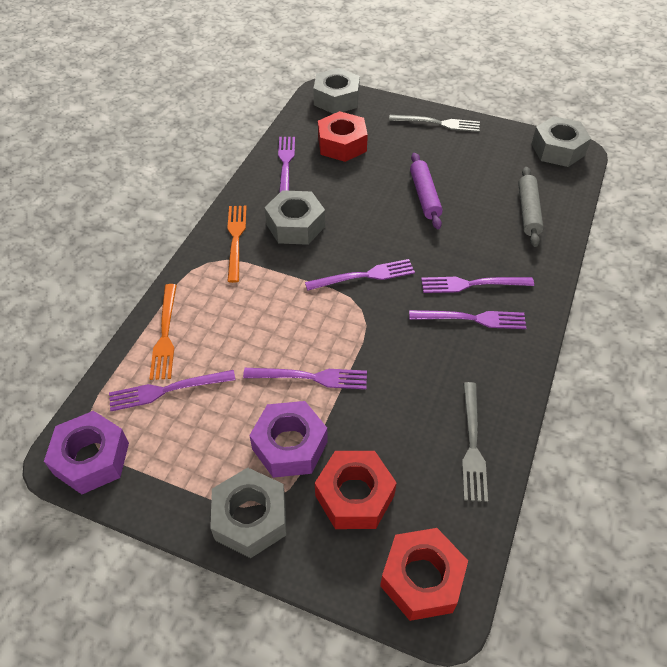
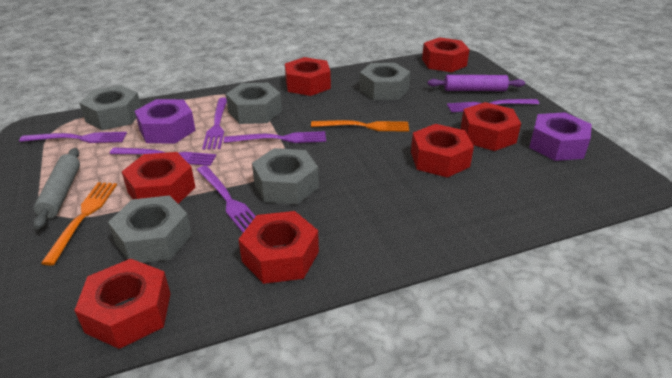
grey fork: 2 -> 0
grey nut: 4 -> 5
red nut: 3 -> 7

